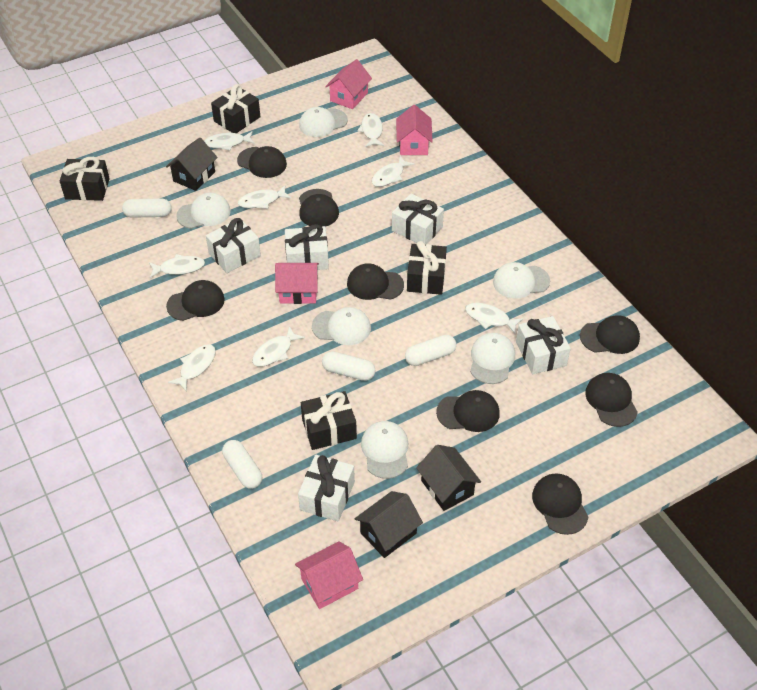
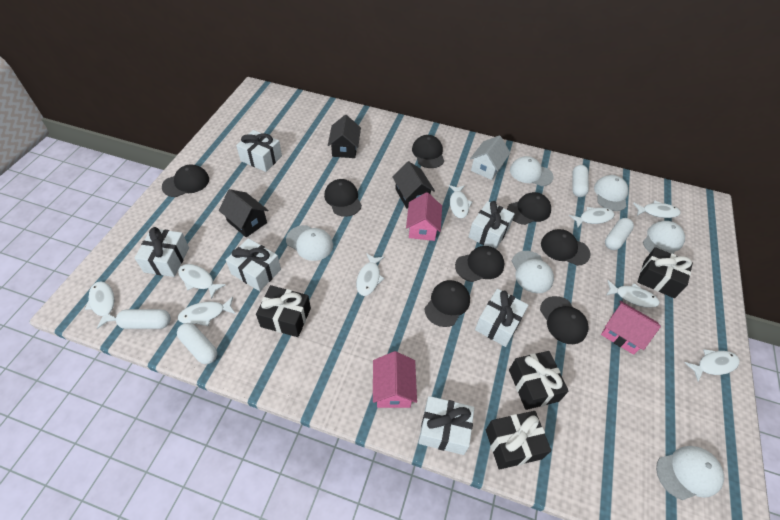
pink house: 4 -> 3
white fish: 8 -> 9
white gift: 5 -> 6
white house: 0 -> 1

